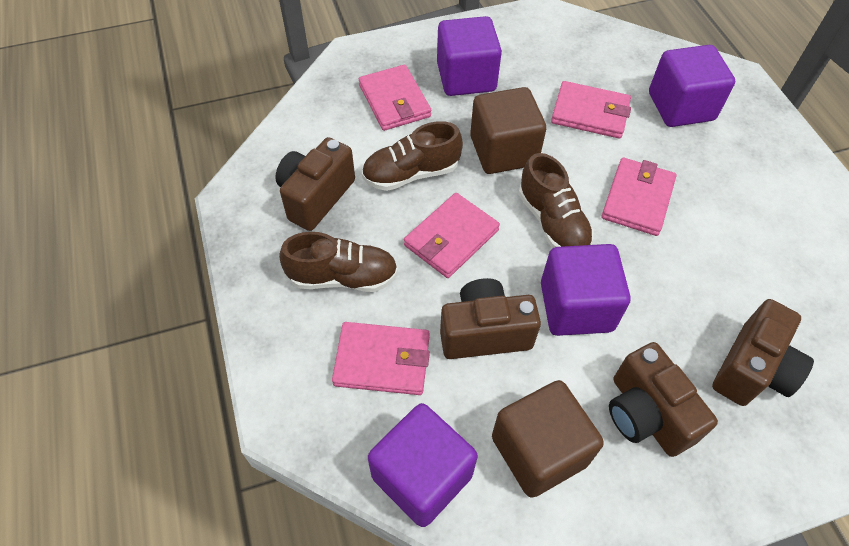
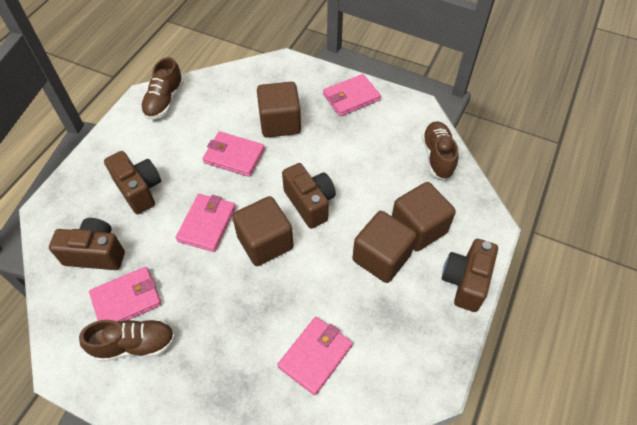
brown cube: 2 -> 4
purple cube: 4 -> 0

